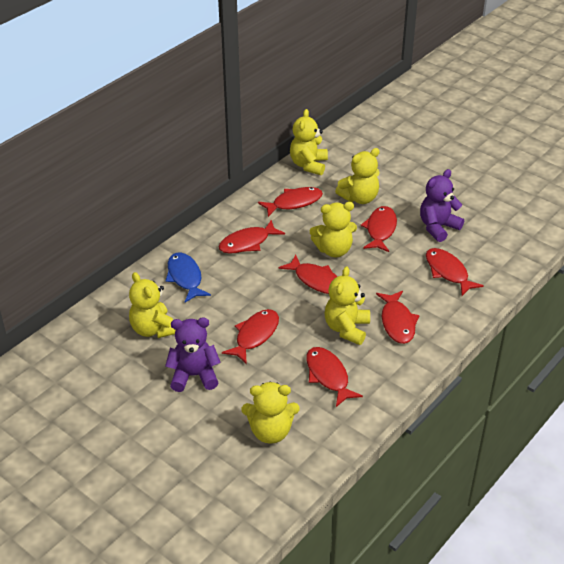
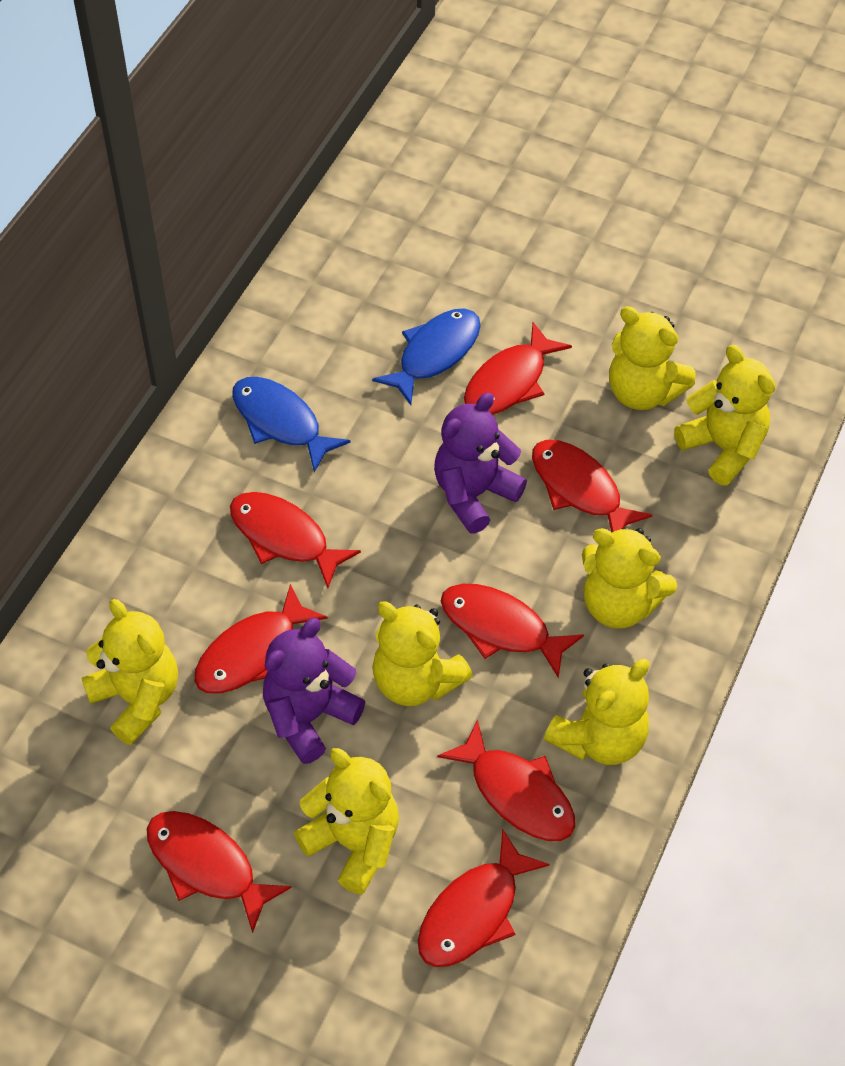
blue fish: 1 -> 2
yellow teddy bear: 6 -> 7

